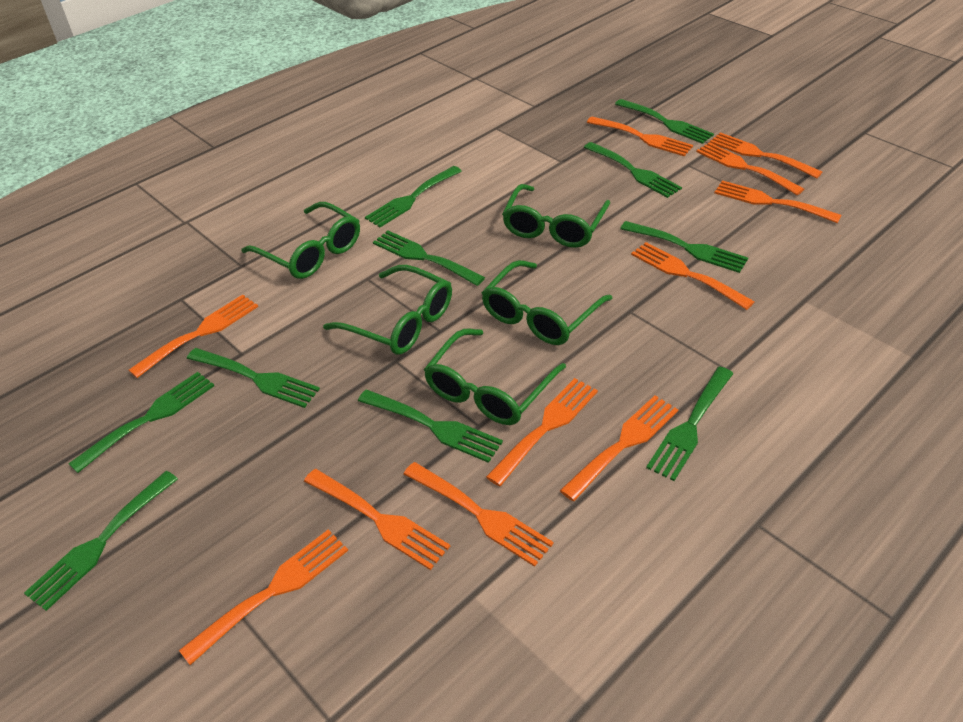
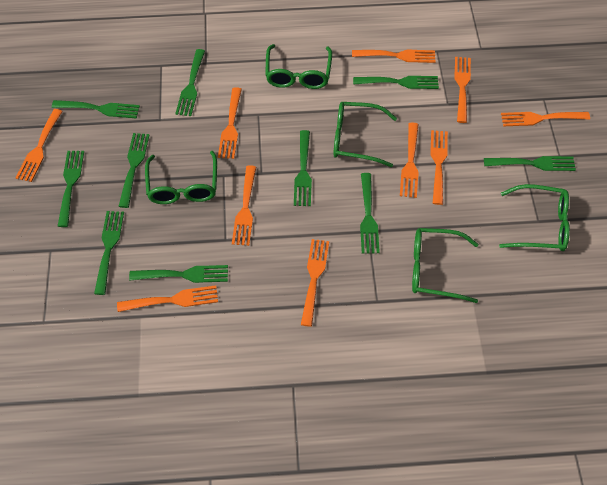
orange fork: 11 -> 10

